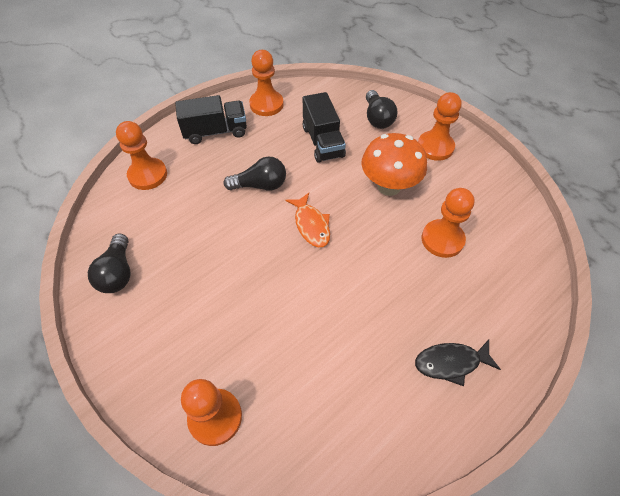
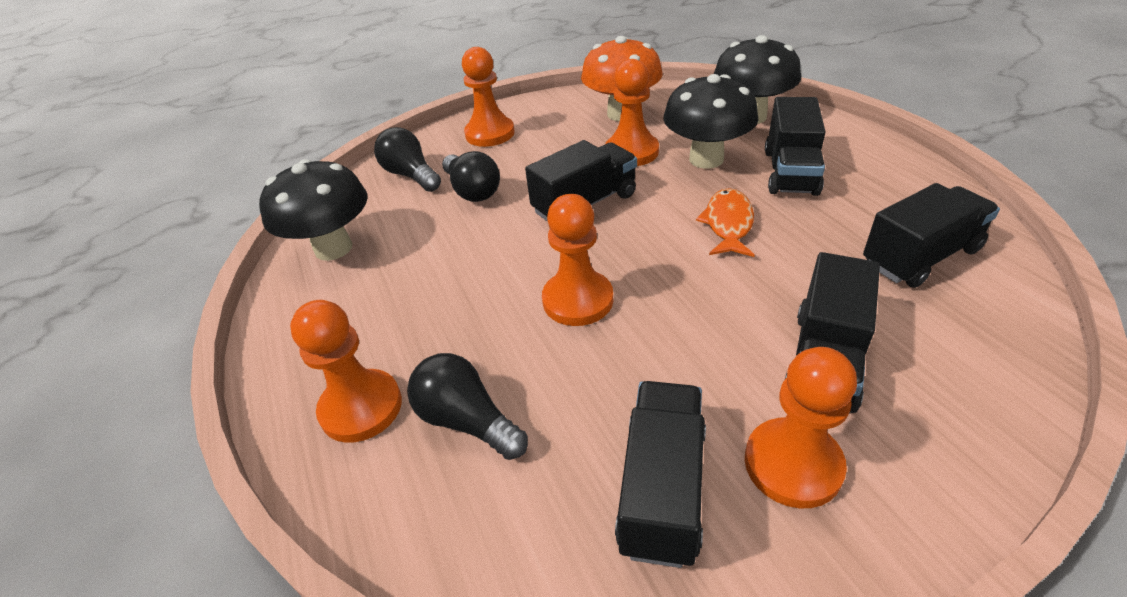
black fish: 1 -> 0
black mushroom: 0 -> 3
black truck: 2 -> 5

